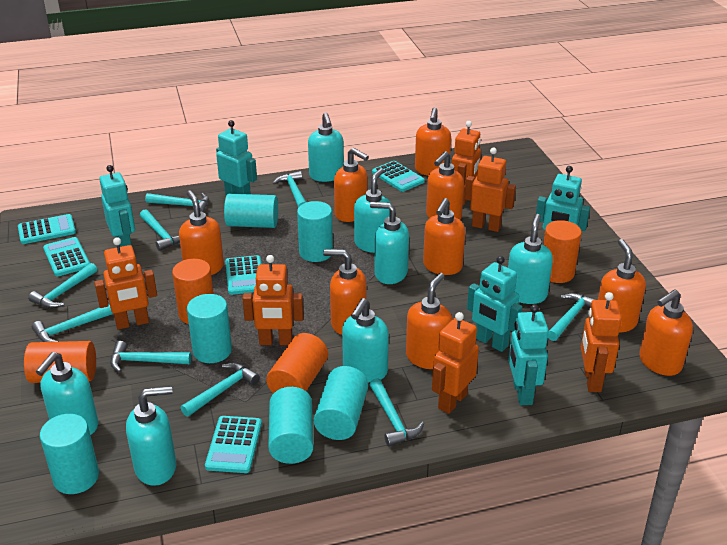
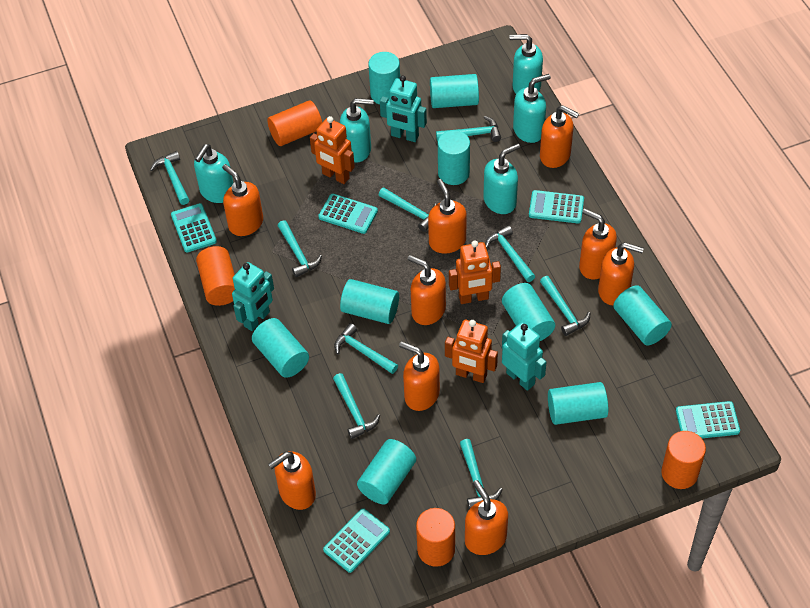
orange robot: 6 -> 3
turquoise cylinder: 6 -> 9
turquoise robot: 5 -> 3
turquoise soap dispenser: 7 -> 5

